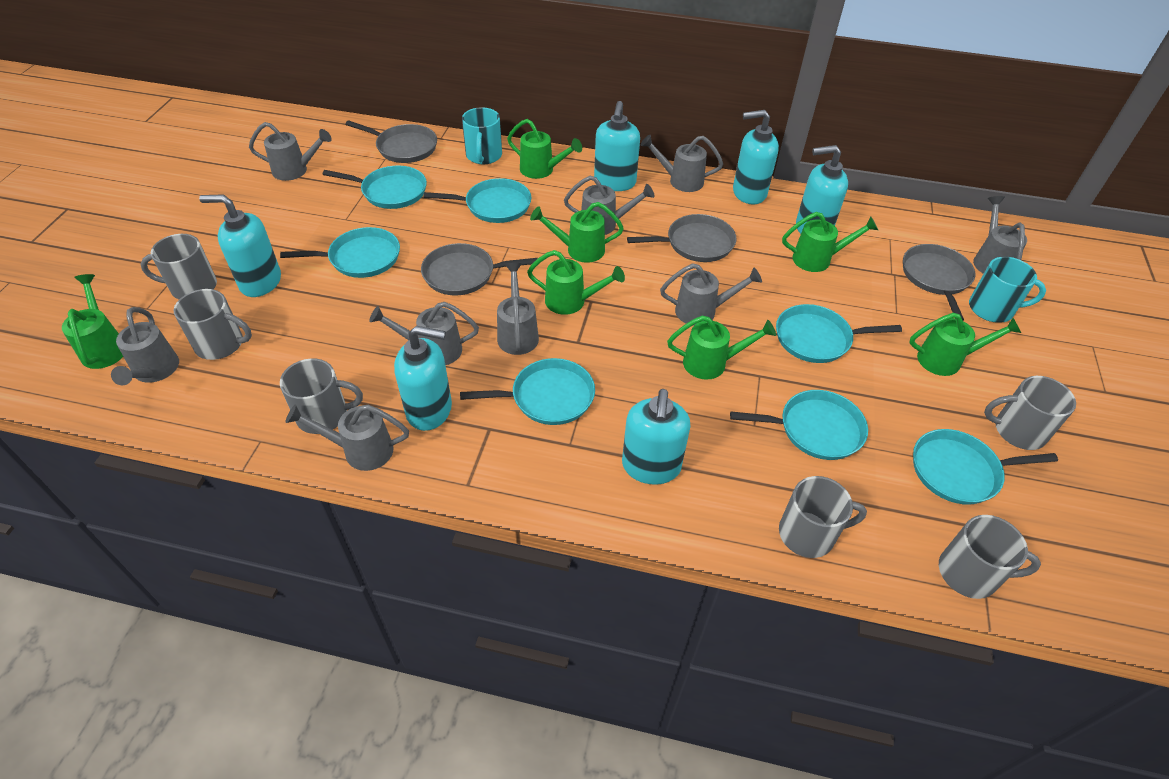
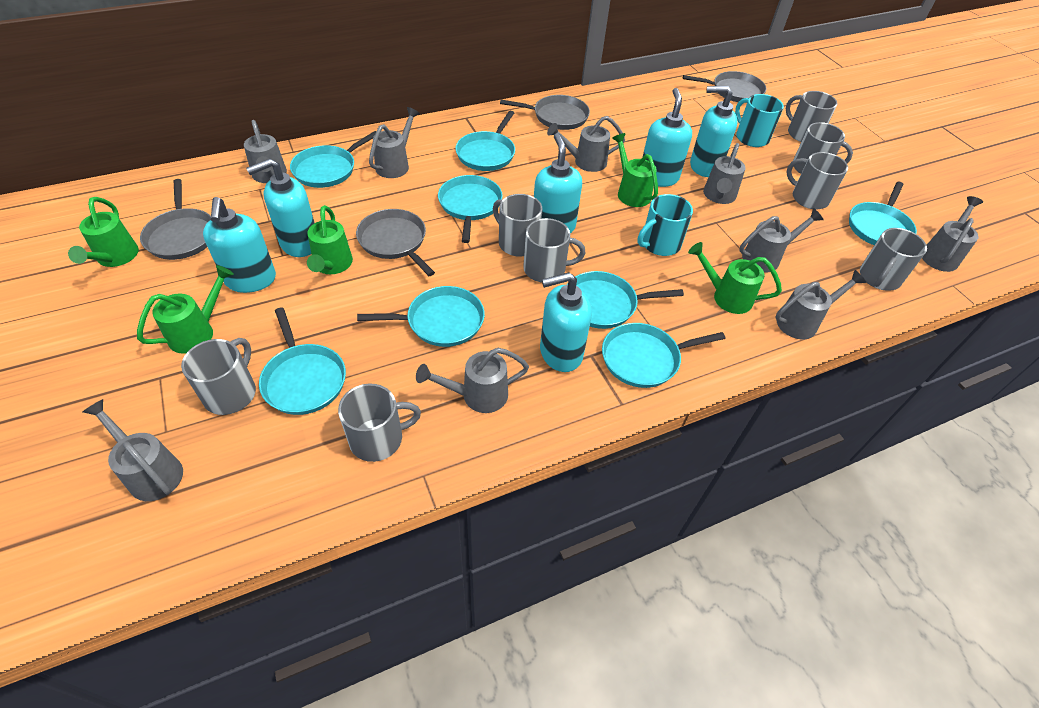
green watering can: 7 -> 5
grey mug: 6 -> 8
turquoise pan: 7 -> 8

